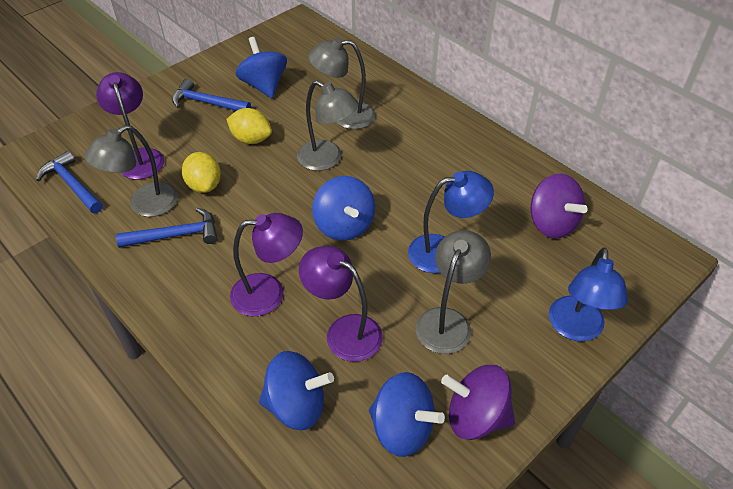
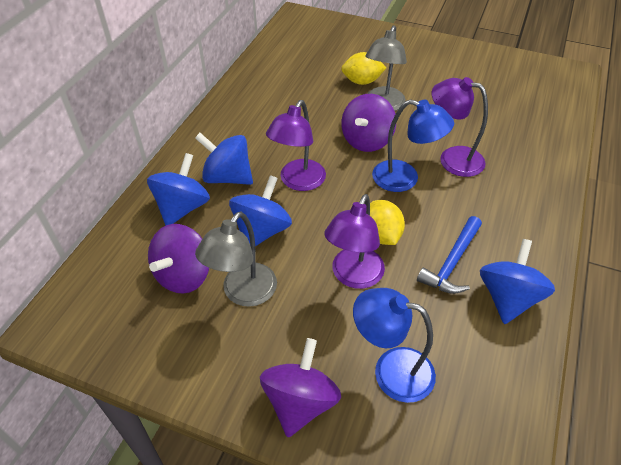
blue hammer: 3 -> 1
grey lamp: 4 -> 2
purple spinning top: 2 -> 3

